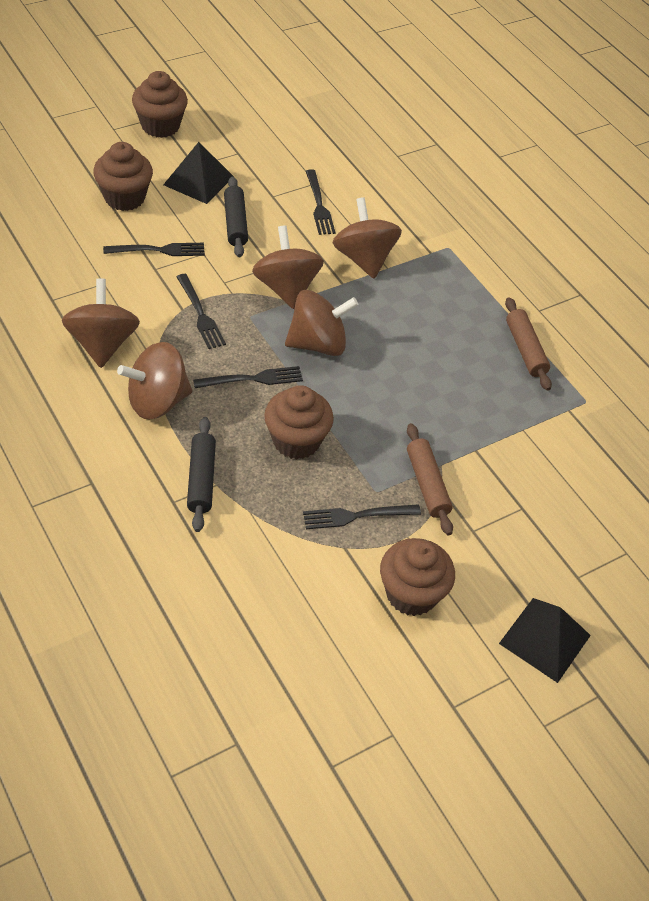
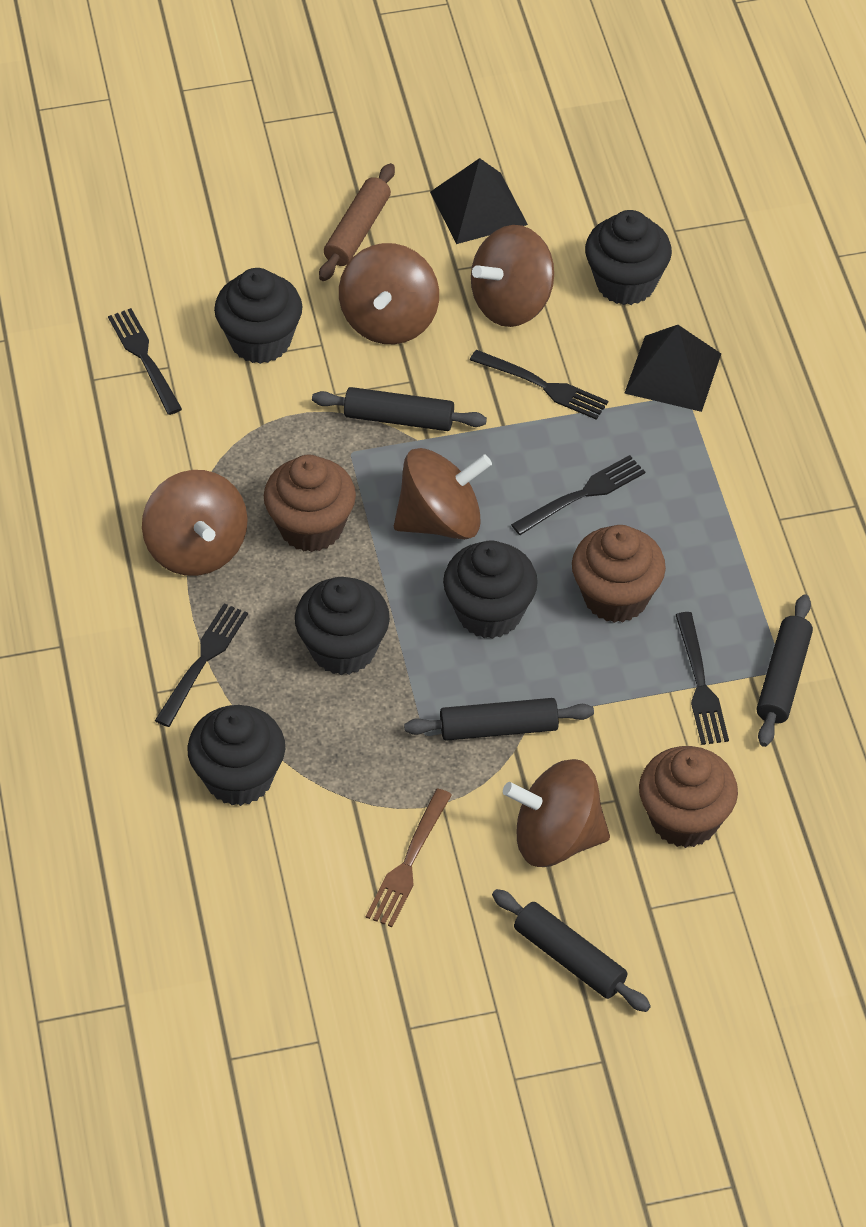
black cupcake: 0 -> 5
black rolling pin: 2 -> 4
brown cupcake: 4 -> 3
brown fork: 0 -> 1
brown rolling pin: 2 -> 1

